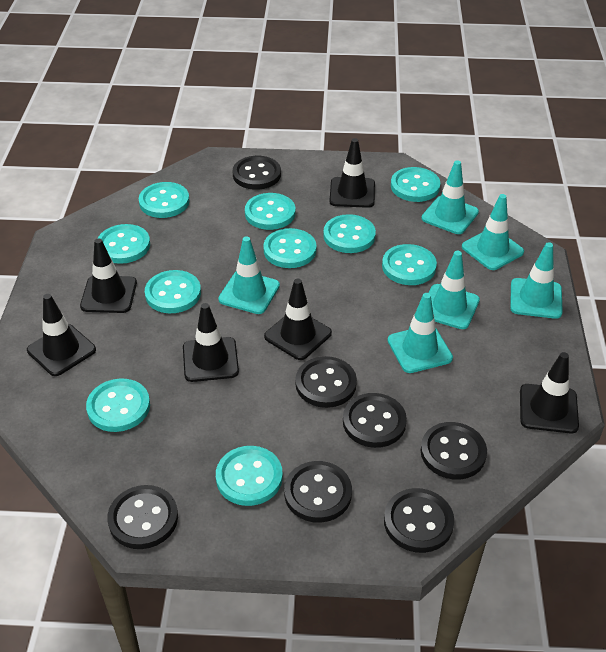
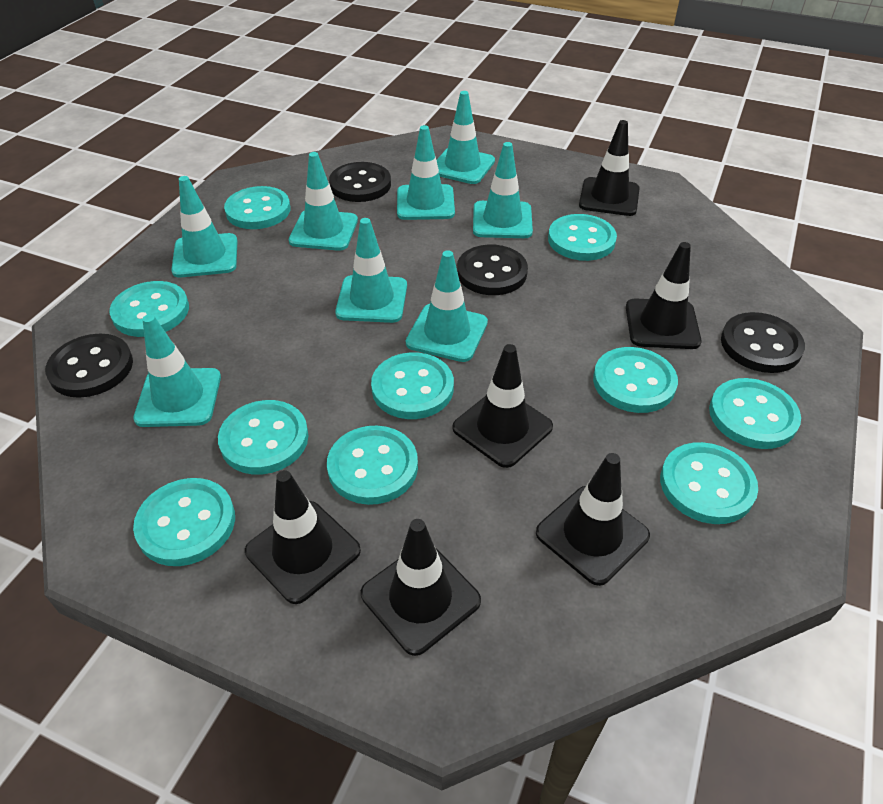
black button: 7 -> 4
turquoise traffic cone: 6 -> 8

